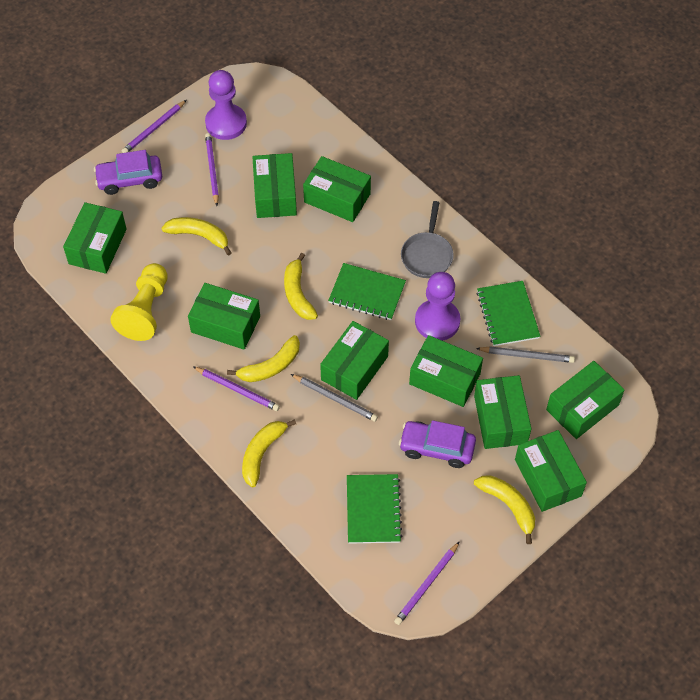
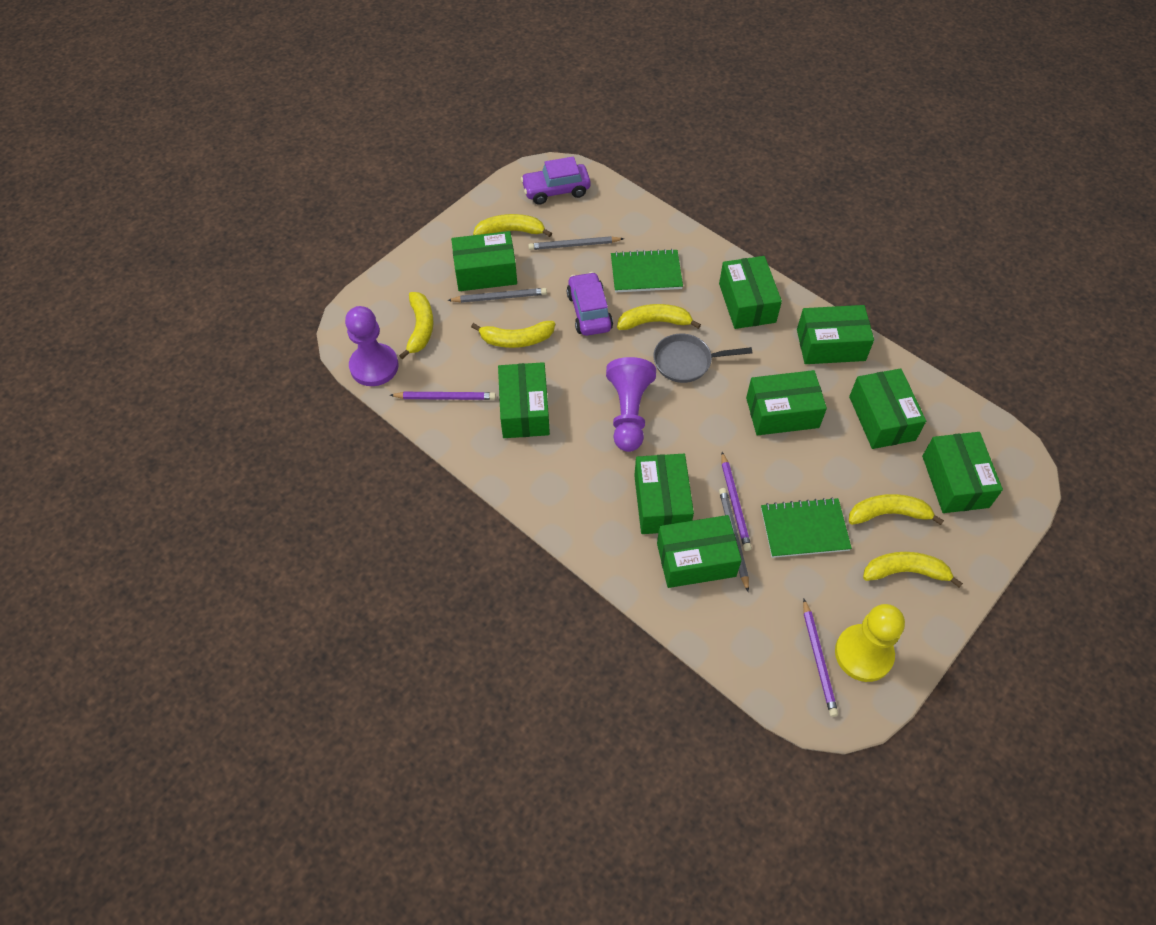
green notebook: 3 -> 2
grey pencil: 2 -> 3
purple pencil: 4 -> 3
yellow banana: 5 -> 6

